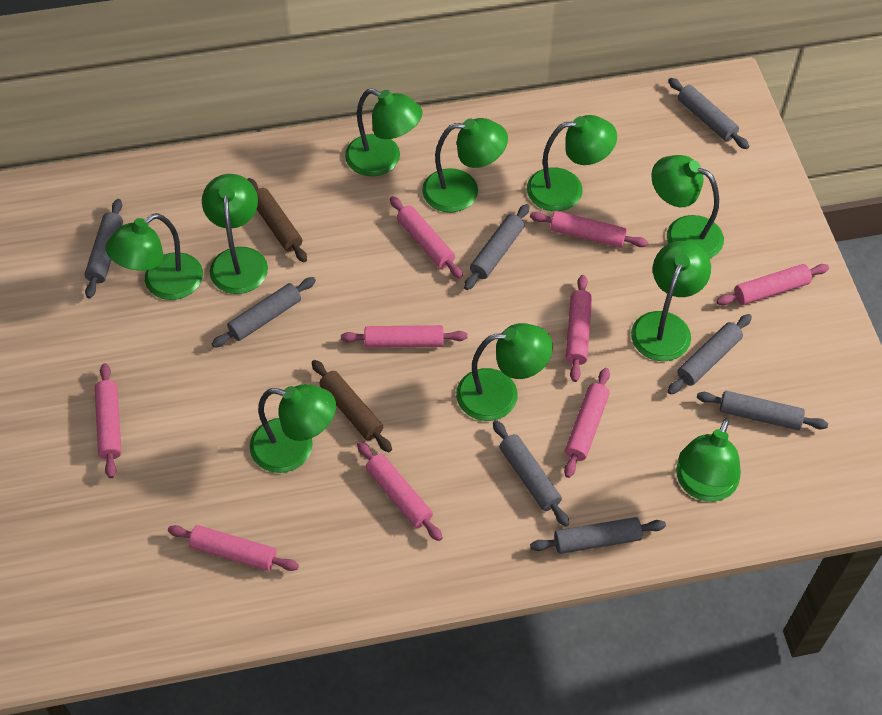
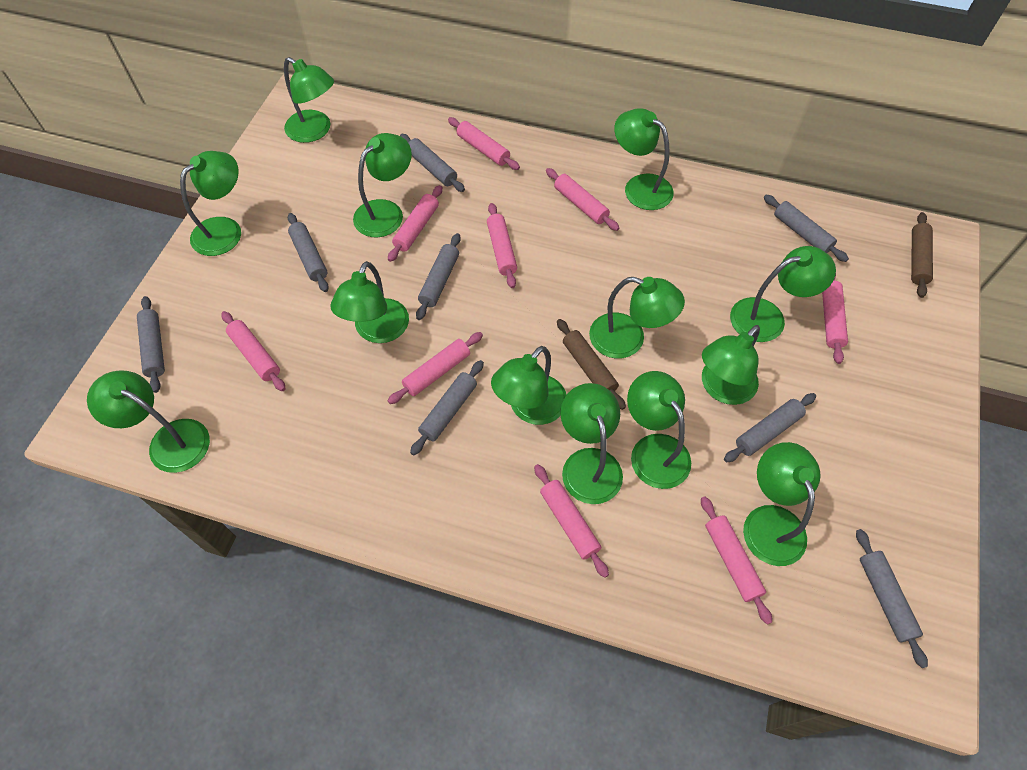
green lamp: 10 -> 13

